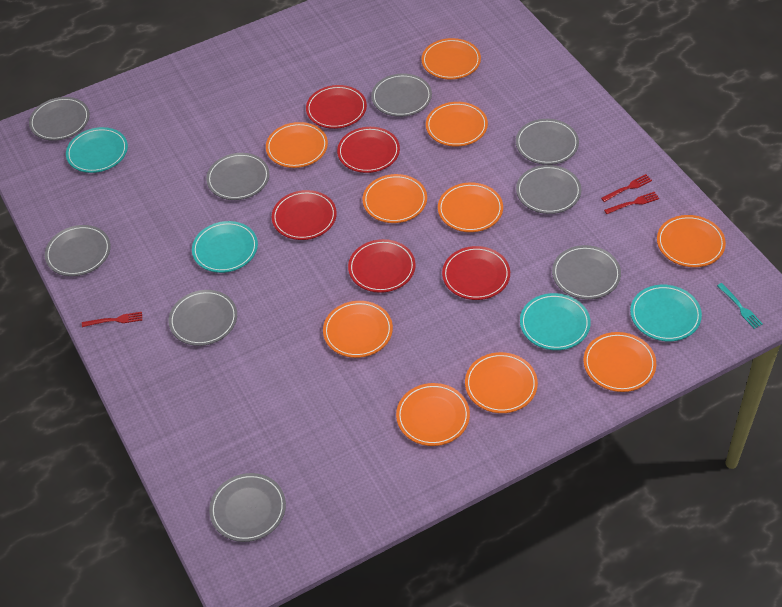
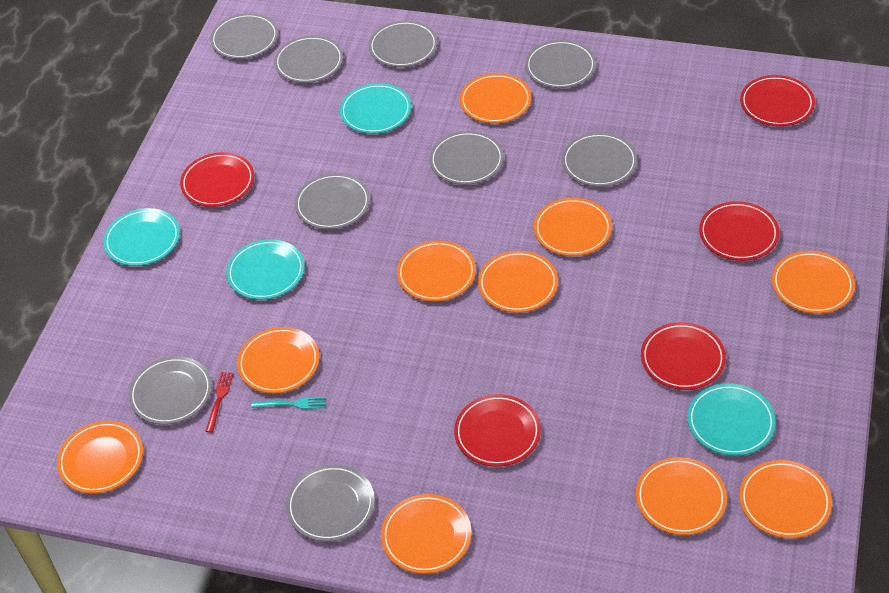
red fork: 3 -> 1

